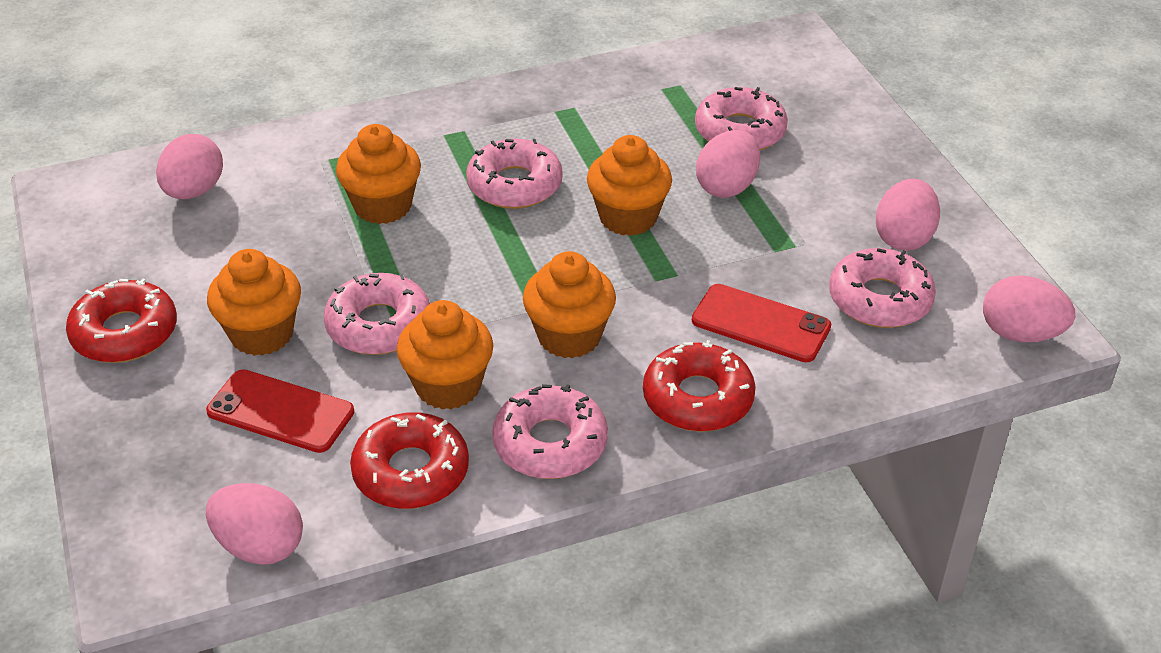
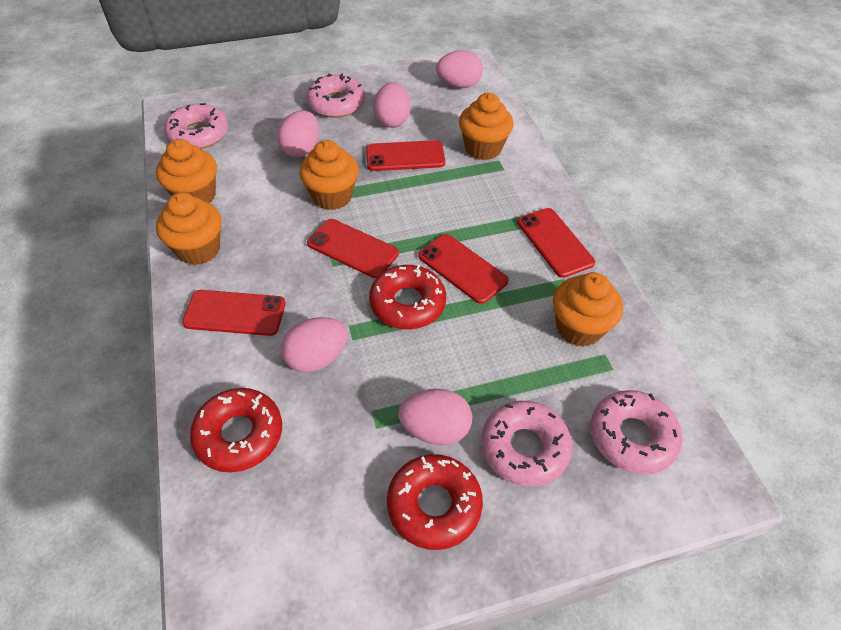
pink donut: 5 -> 4
red phone: 2 -> 5

